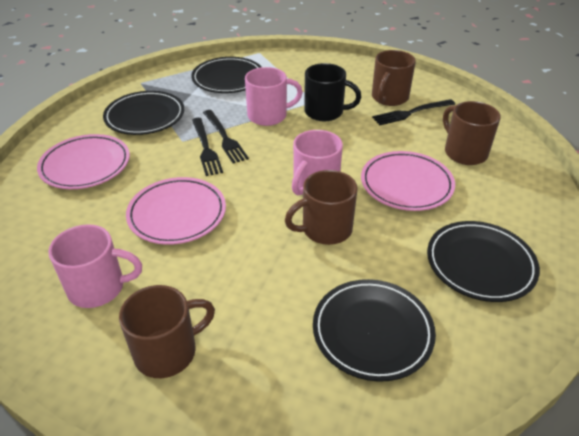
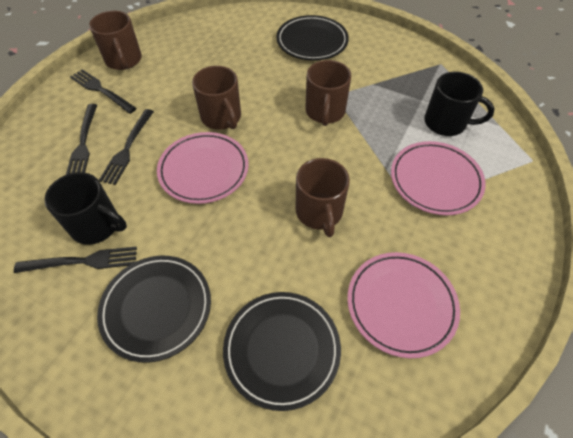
black fork: 3 -> 4
black mug: 1 -> 2
black plate: 4 -> 3
pink mug: 3 -> 0

